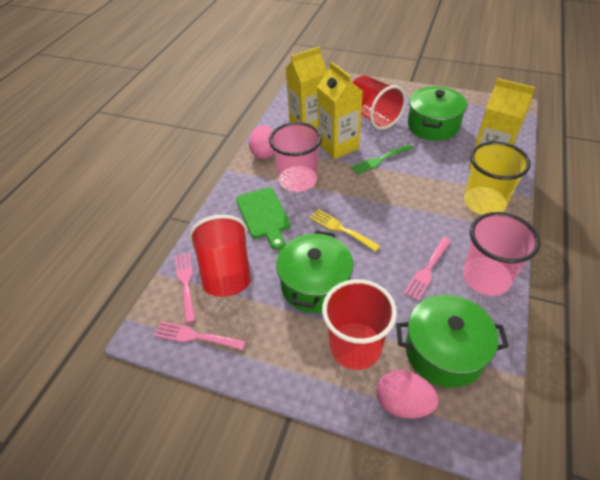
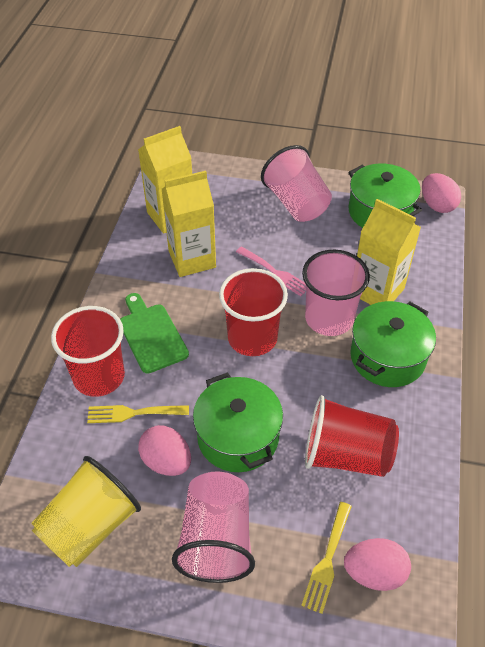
green fork: 1 -> 0
pink cup: 2 -> 3
pink egg: 2 -> 3
pink fork: 3 -> 1
yellow fork: 1 -> 2

